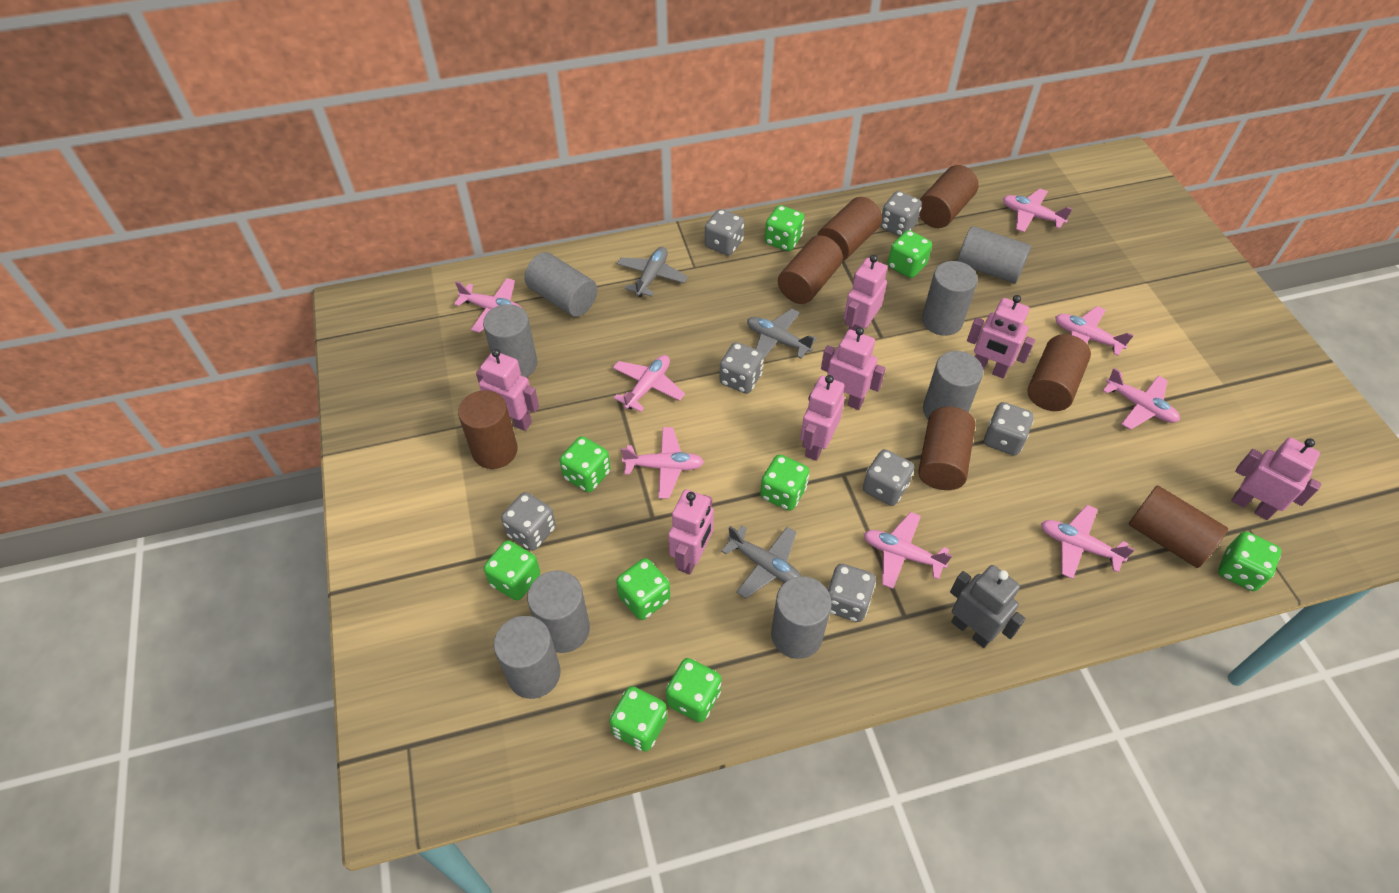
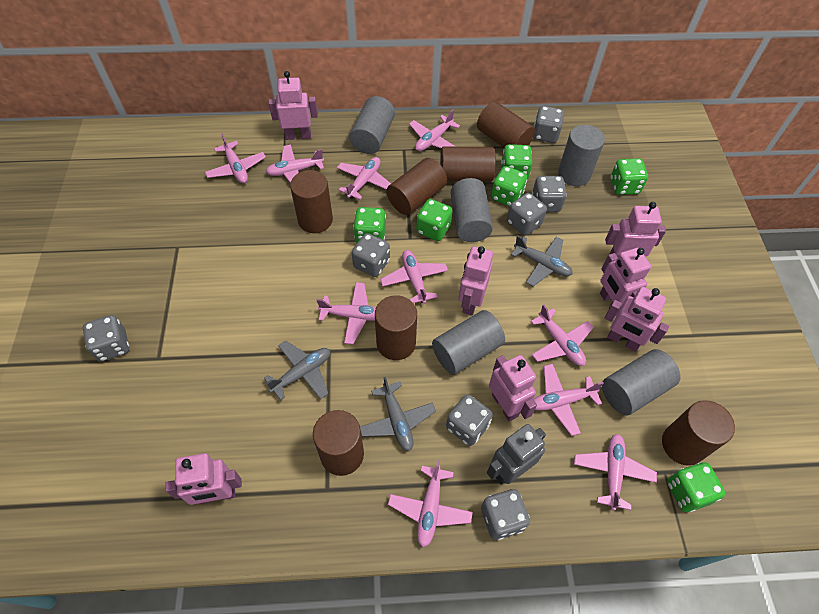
green dice: 9 -> 6
grey cylinder: 8 -> 5
pink plane: 8 -> 10

